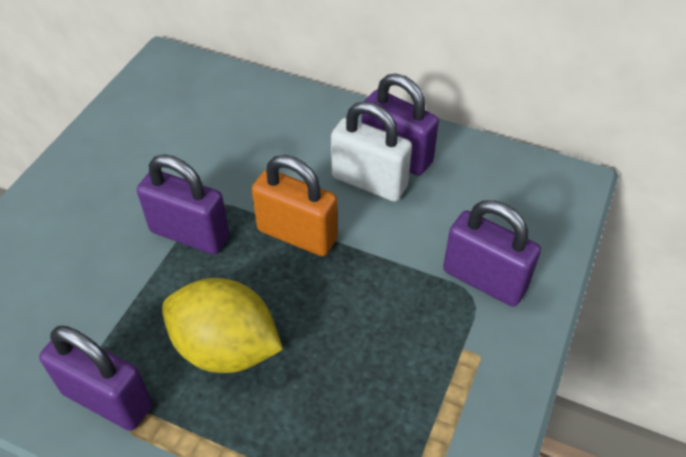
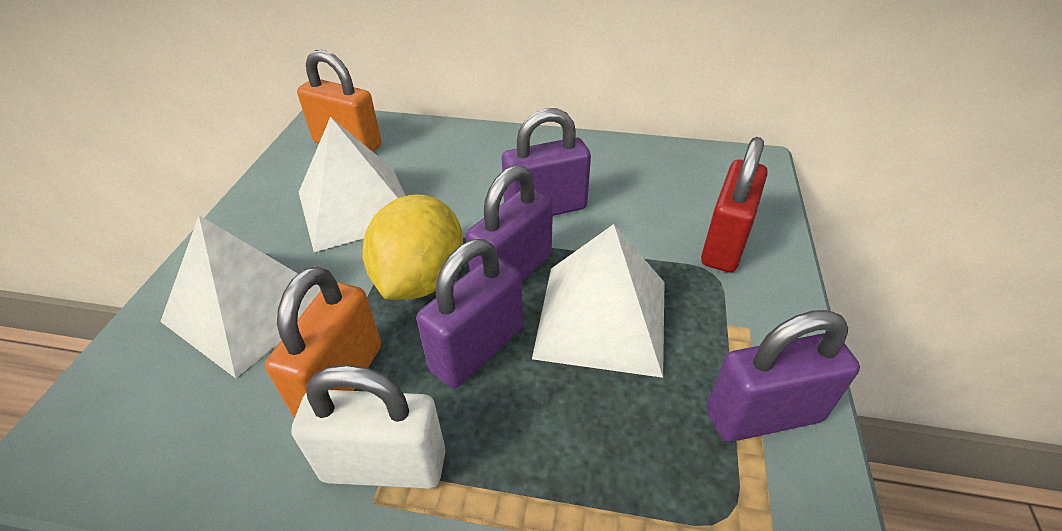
orange padlock: 1 -> 2
red padlock: 0 -> 1
white pyramid: 0 -> 3

